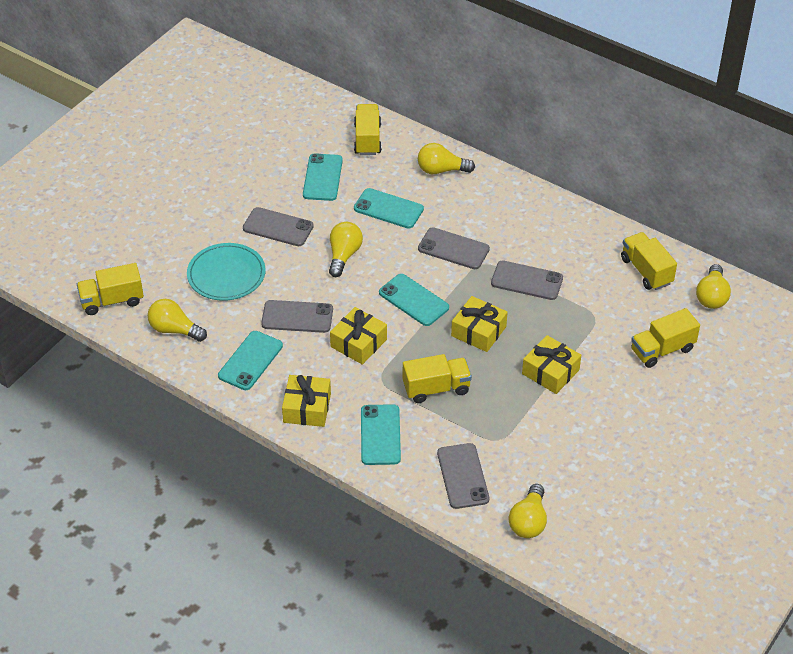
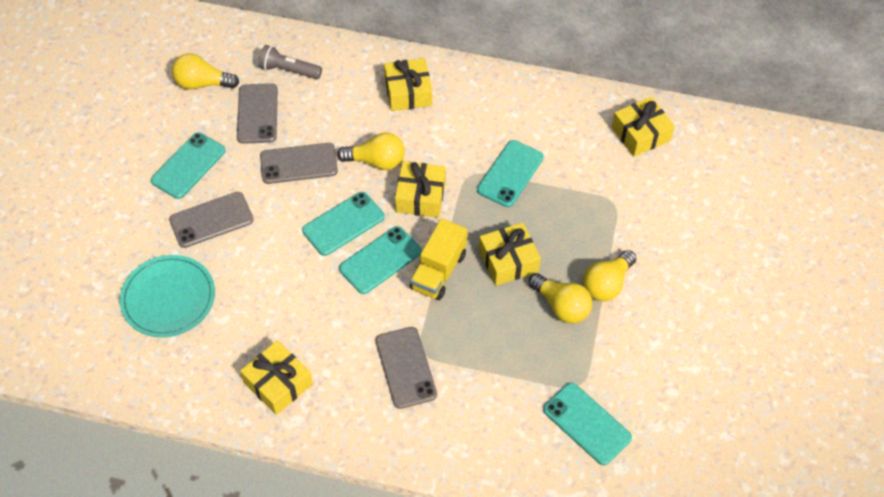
grey flashlight: 0 -> 1
grey phone: 5 -> 4
yellow gift: 4 -> 5
yellow light bulb: 5 -> 4
yellow truck: 5 -> 1

